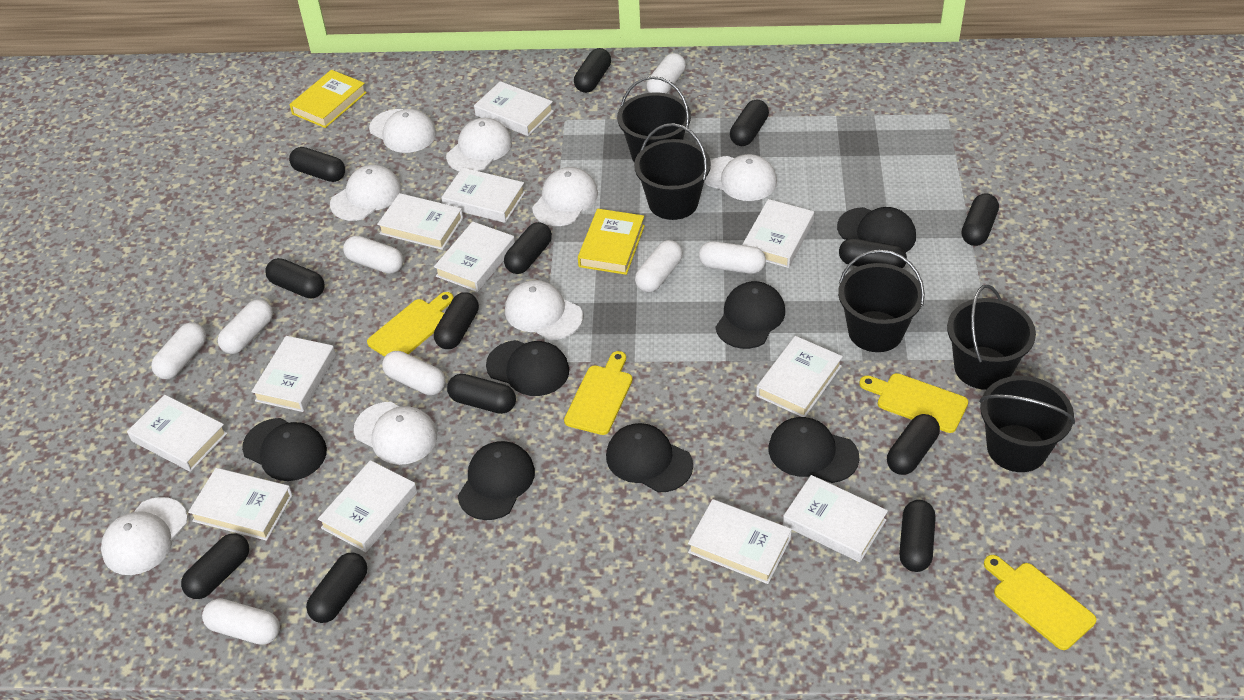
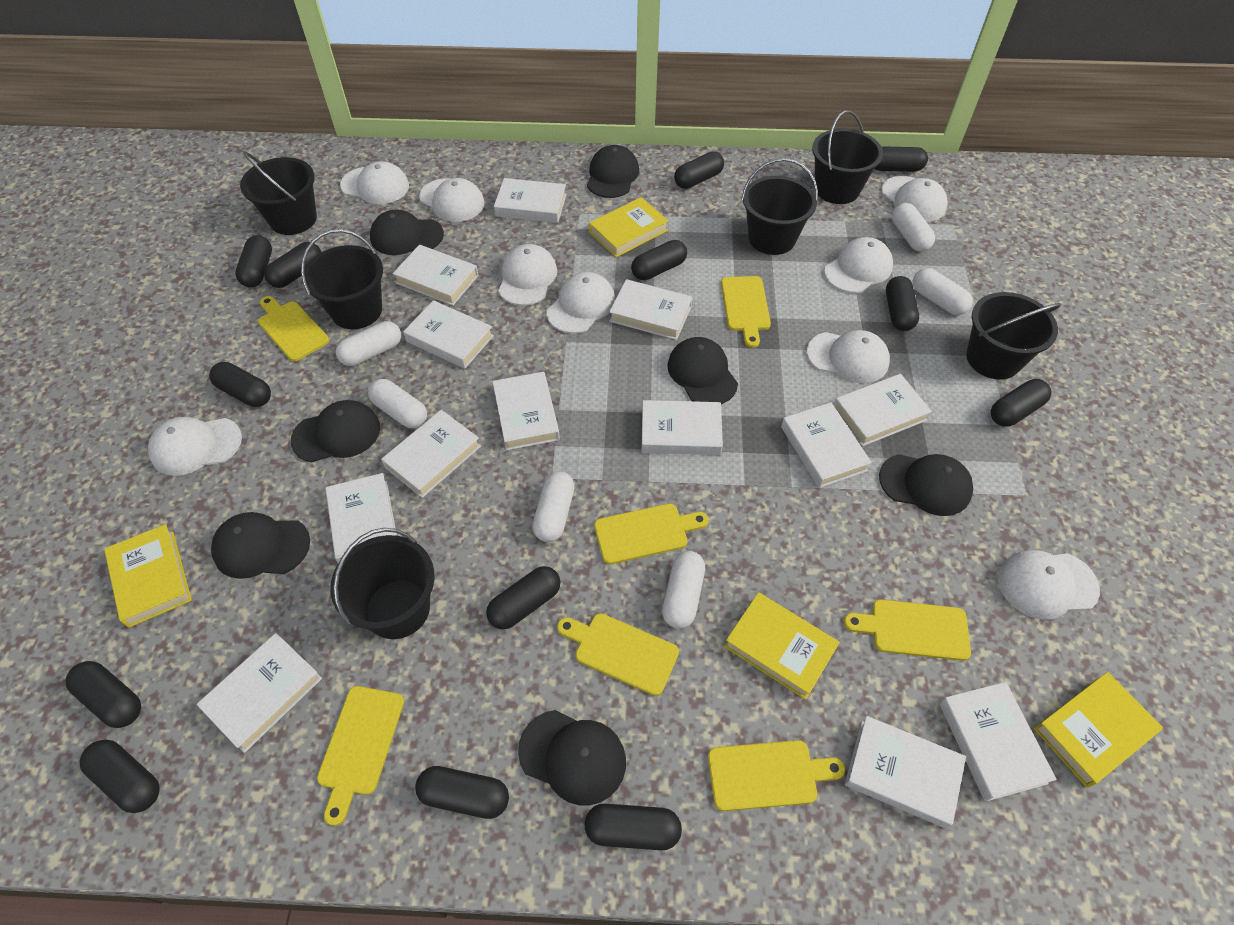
black bucket: 5 -> 6
white book: 12 -> 13
white cap: 8 -> 9
white capsule: 8 -> 6
yellow book: 2 -> 4
yellow cutting board: 4 -> 7

